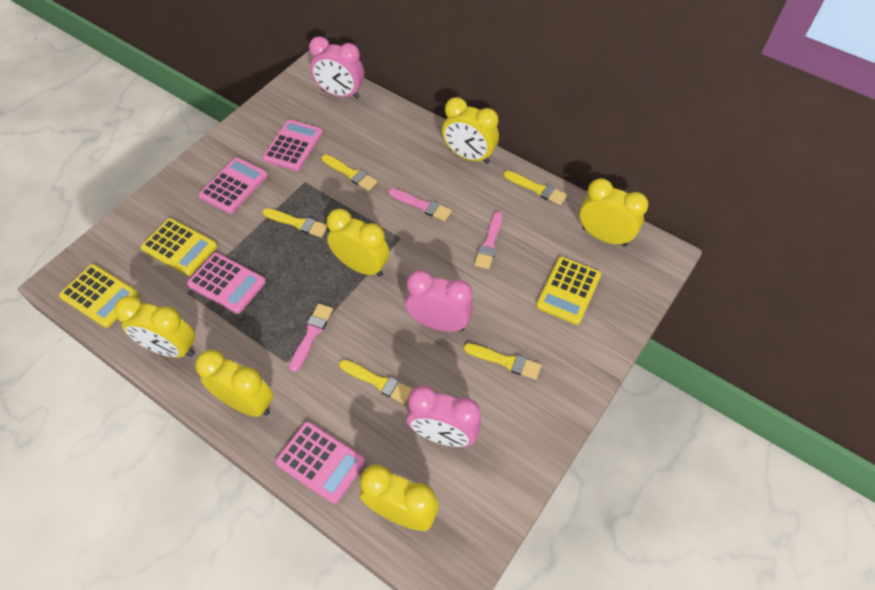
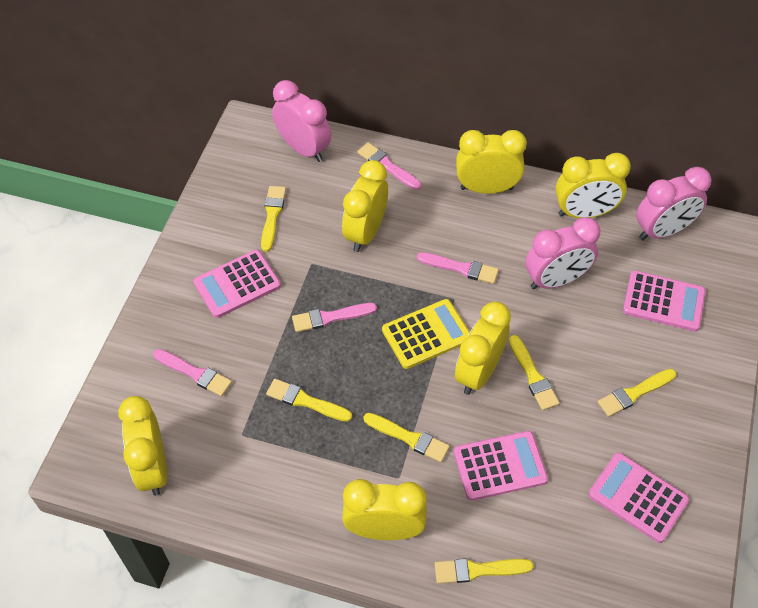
pink brush: 3 -> 4
yellow brush: 5 -> 6
yellow calculator: 3 -> 1

